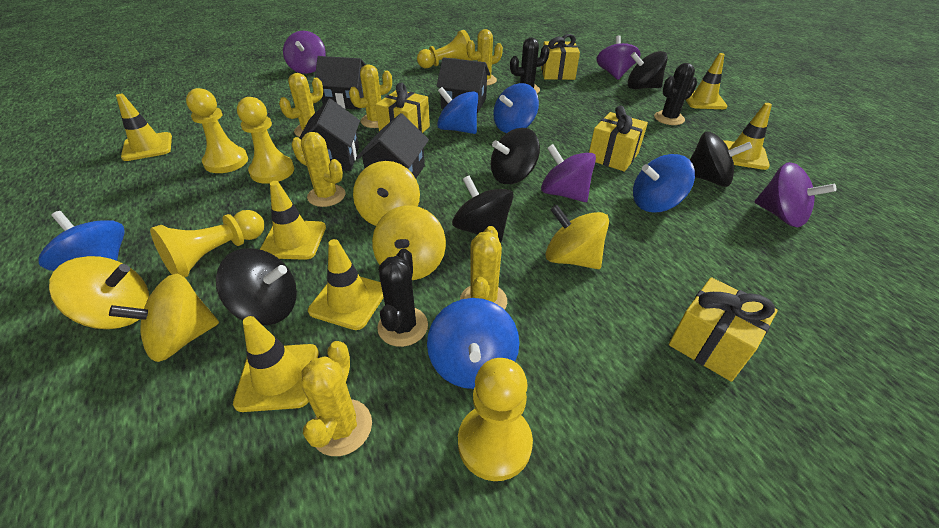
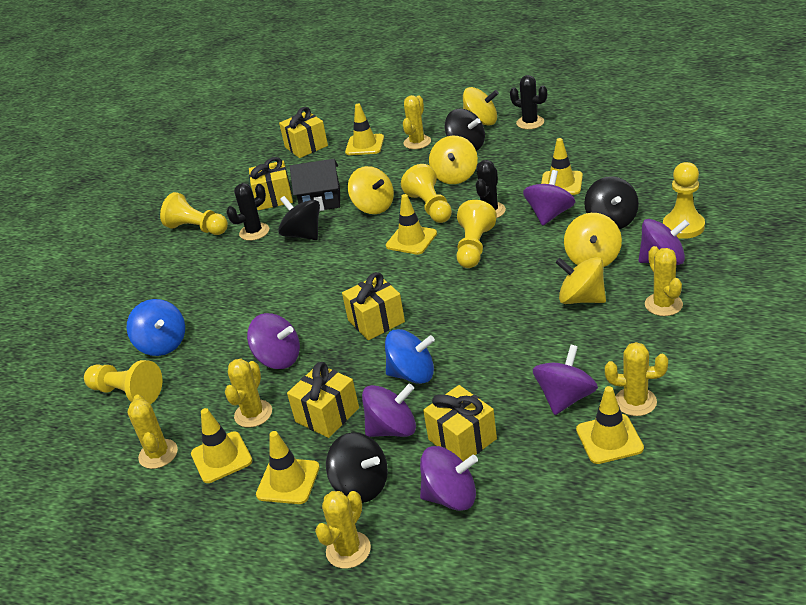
black house: 4 -> 1
black spinning top: 5 -> 4
blue spinning top: 5 -> 2
purple spinning top: 4 -> 6
yellow gift: 4 -> 5

